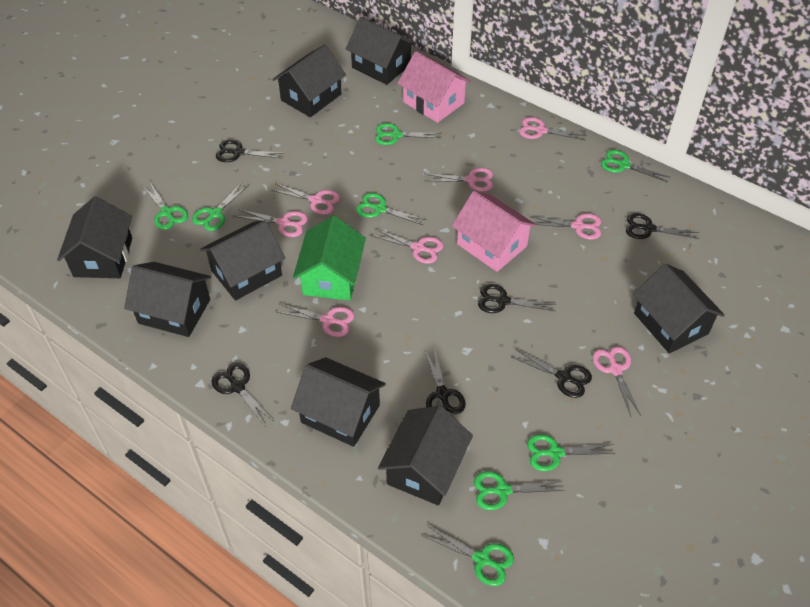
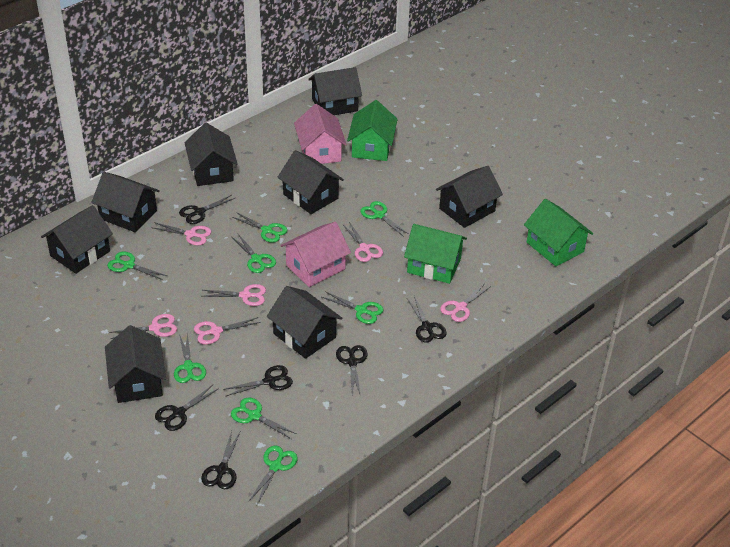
green house: 1 -> 3
pink scissors: 8 -> 6

